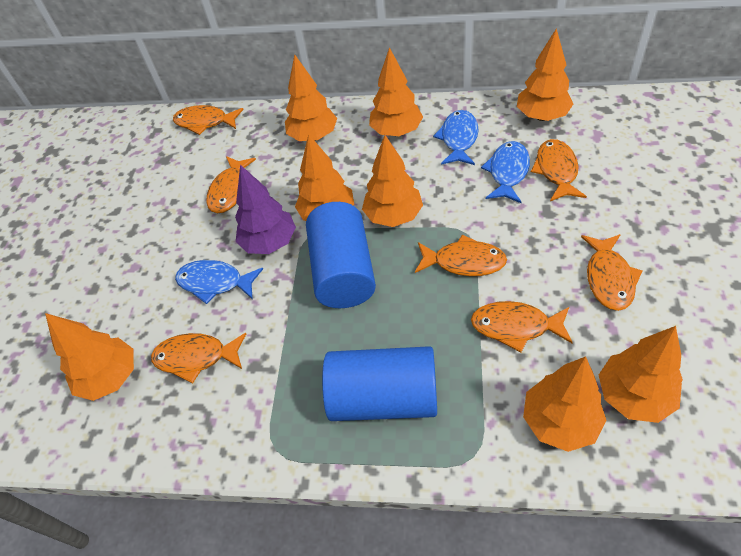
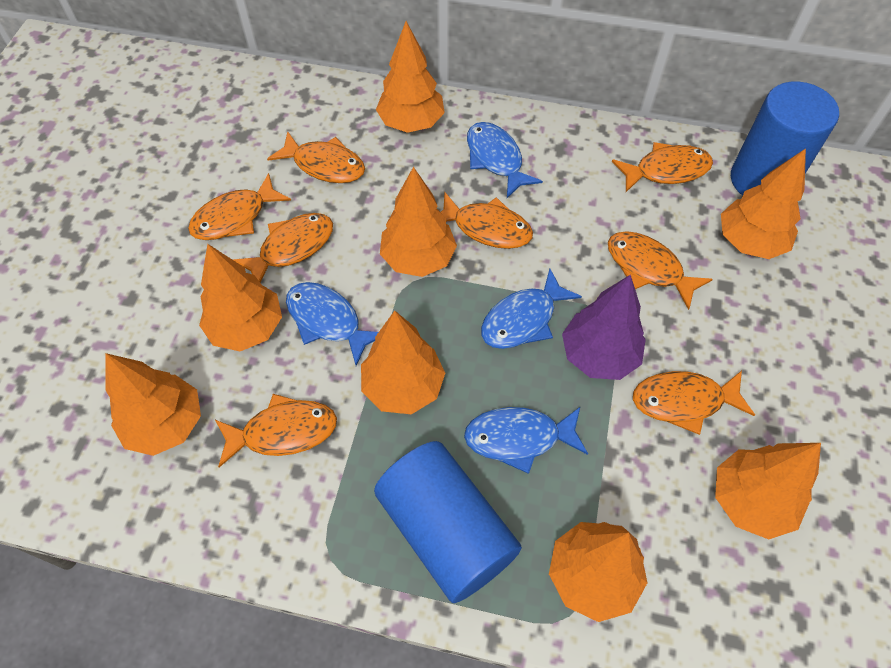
blue fish: 3 -> 4
orange fish: 7 -> 8

